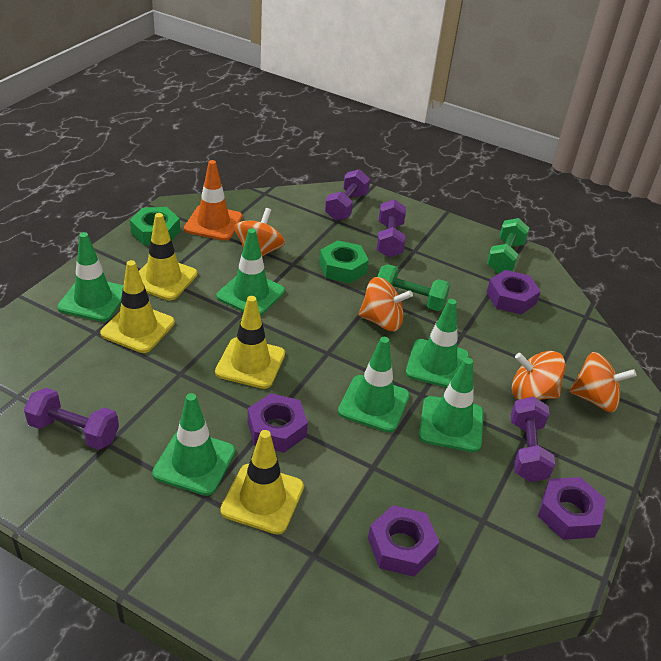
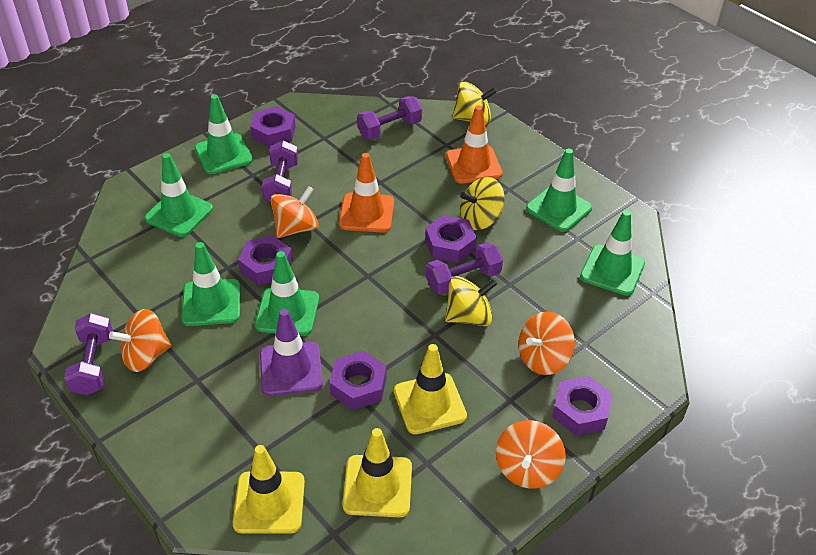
green dumbbell: 2 -> 0
green nut: 2 -> 0
orange traffic cone: 1 -> 2
purple nut: 4 -> 5
purple traffic cone: 0 -> 1
yellow spinning top: 0 -> 3
yellow traffic cone: 4 -> 3

